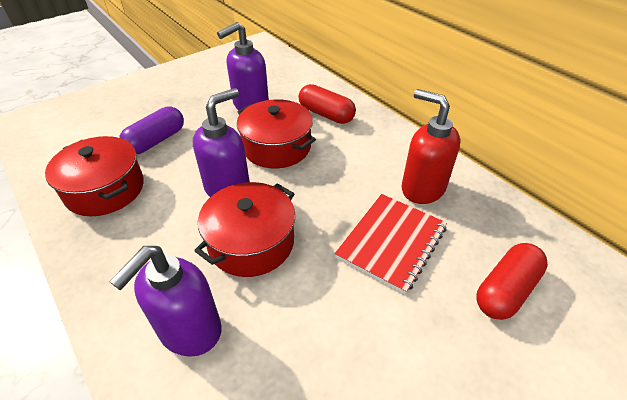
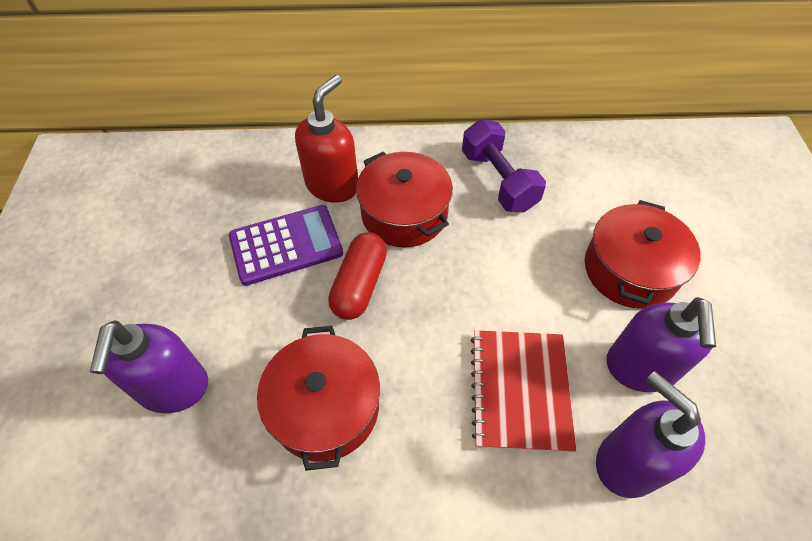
purple calculator: 0 -> 1
purple capsule: 1 -> 0
purple dumbbell: 0 -> 1
red capsule: 2 -> 1

